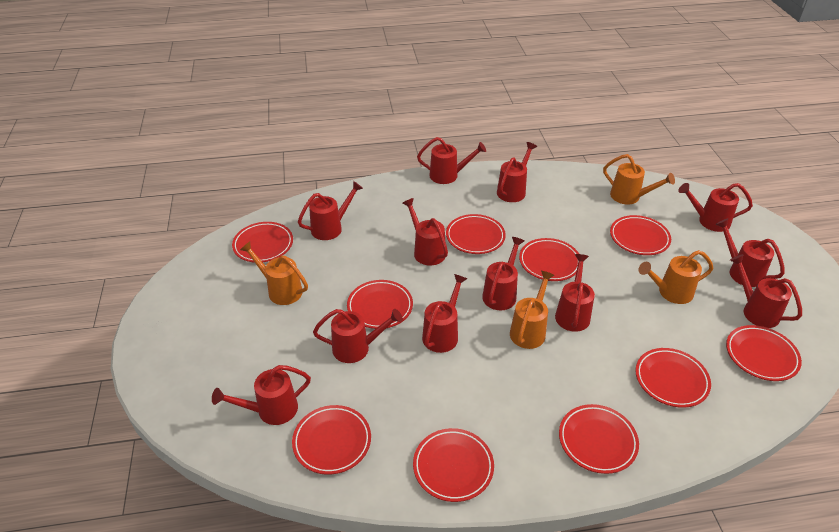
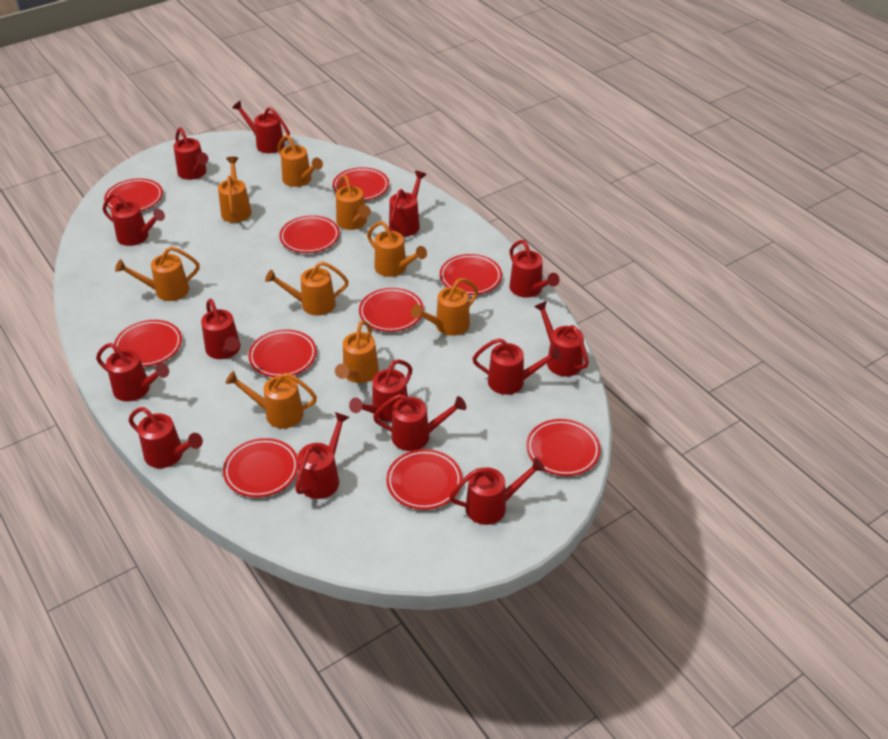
orange watering can: 4 -> 9
red watering can: 12 -> 14

